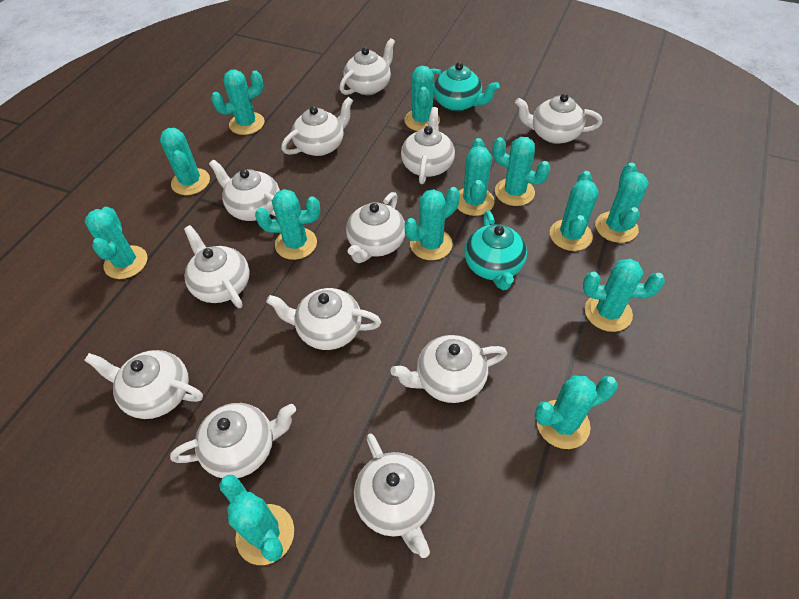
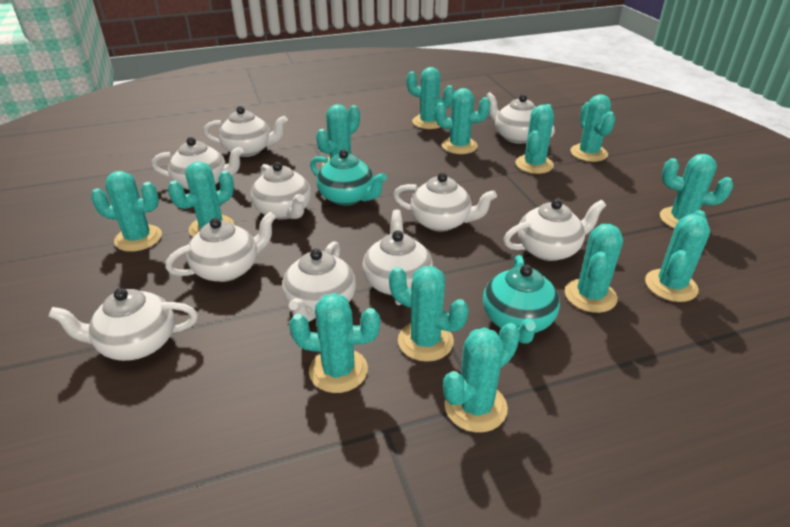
white teapot: 12 -> 10

